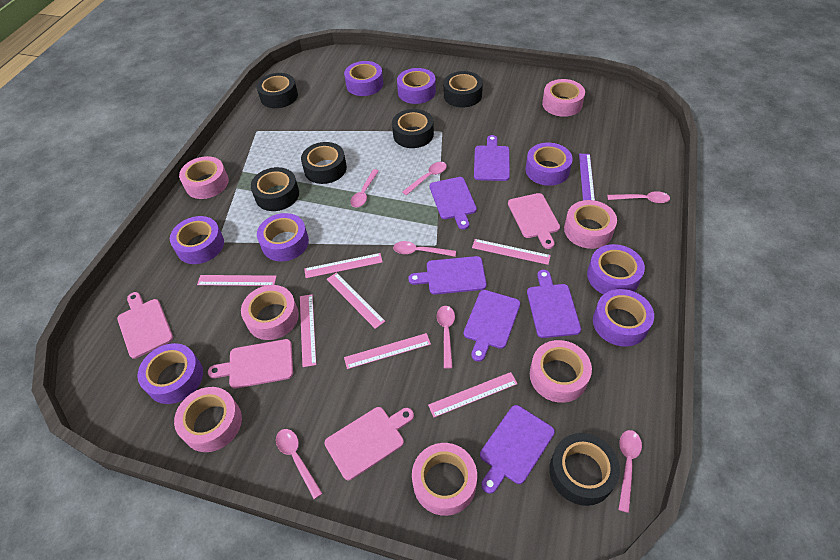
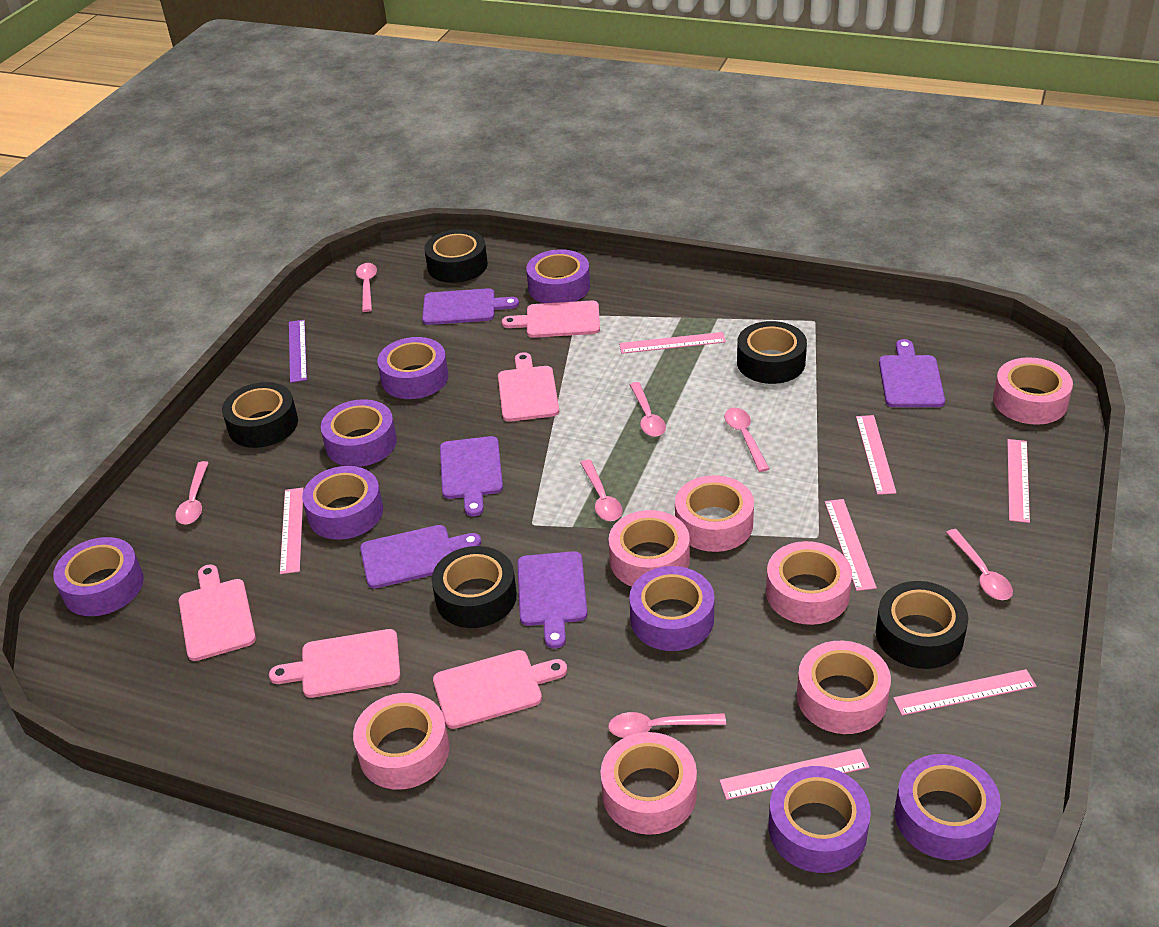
black tape: 6 -> 5
pink cutting board: 4 -> 5
purple cutting board: 6 -> 5

